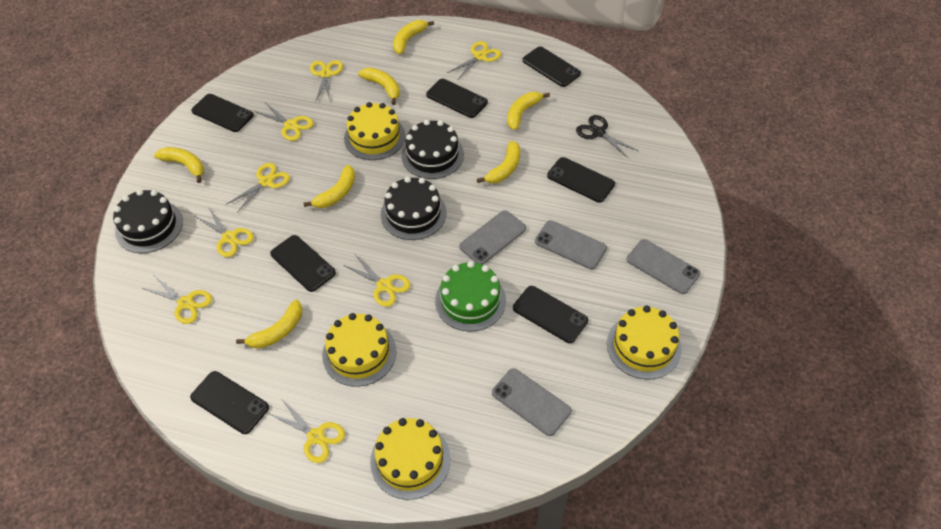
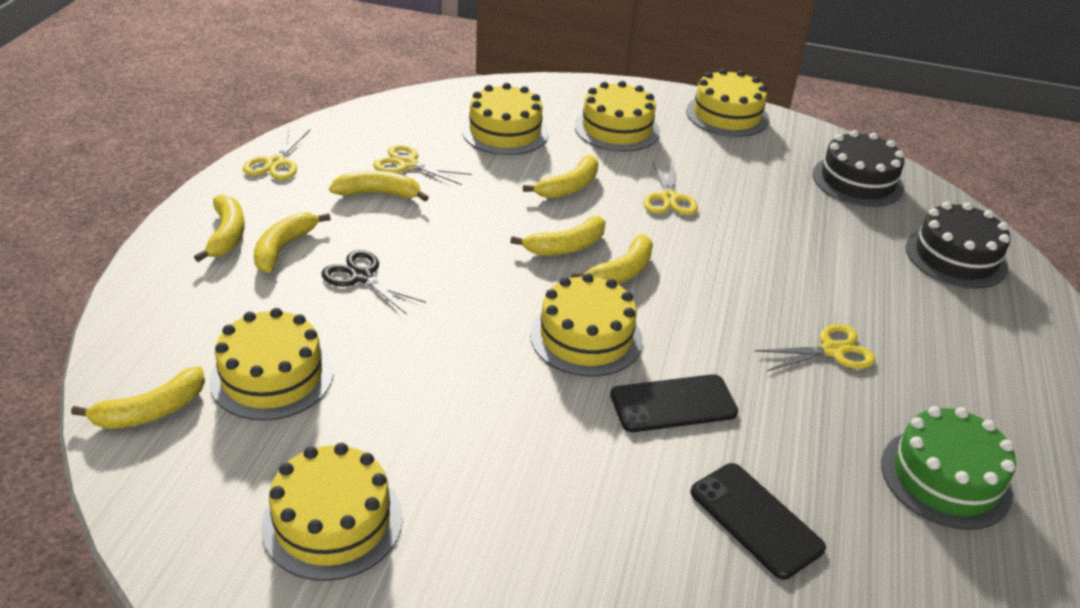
black cake: 3 -> 2
black phone: 7 -> 2
grey phone: 4 -> 0
yellow cake: 4 -> 6
yellow scissors: 8 -> 4

